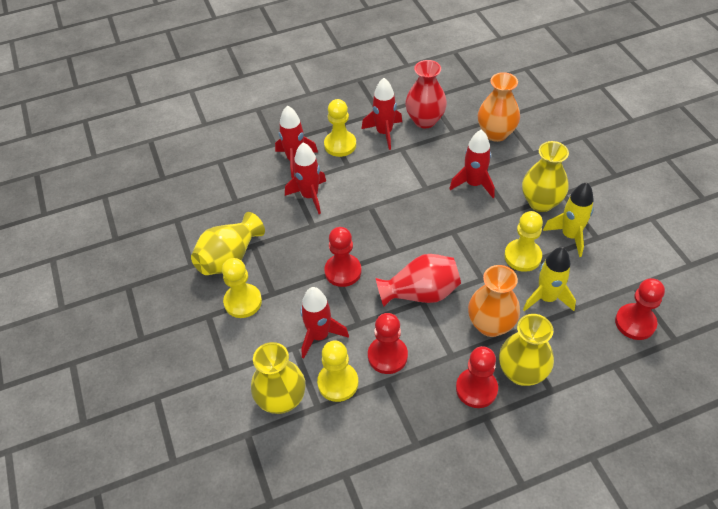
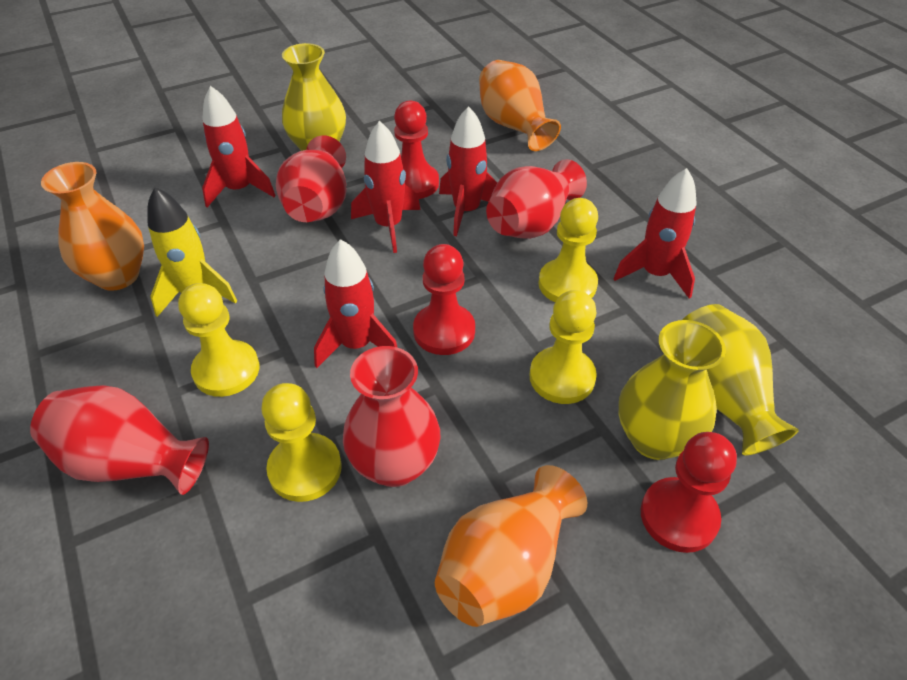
orange vase: 2 -> 3
red pawn: 4 -> 3
red vase: 2 -> 4
yellow rocket: 2 -> 1
yellow vase: 4 -> 3

